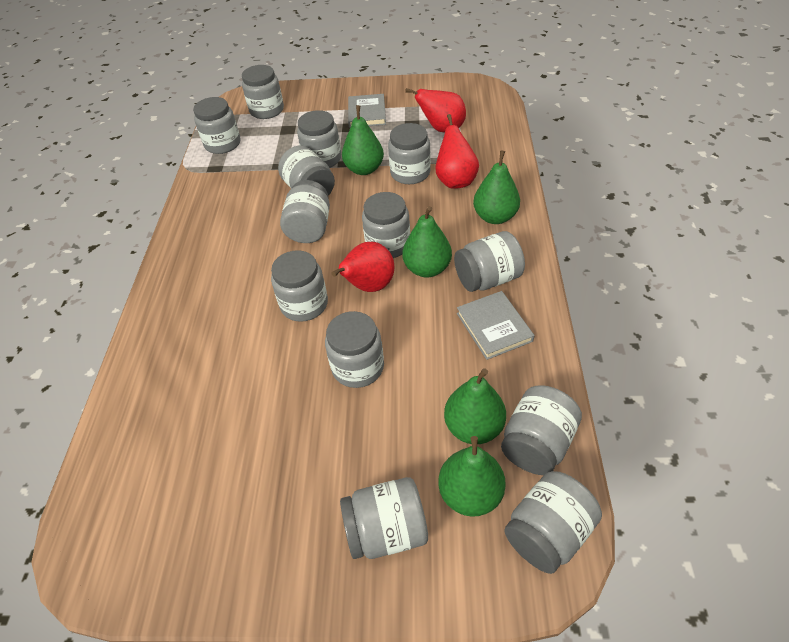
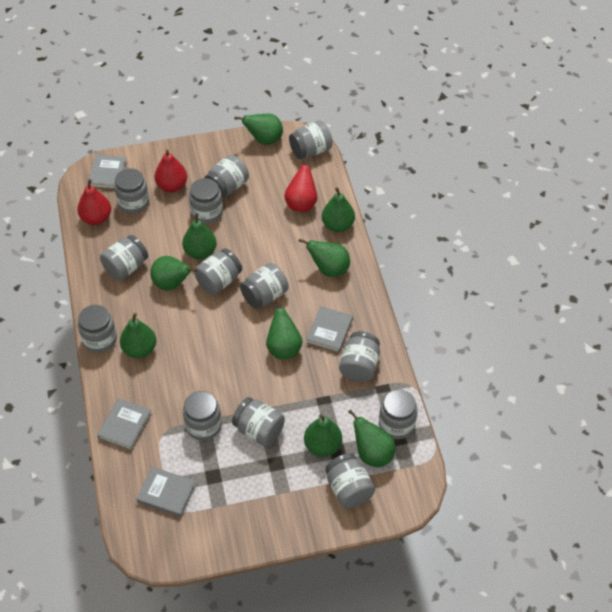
green pear: 5 -> 9
grey book: 2 -> 4

